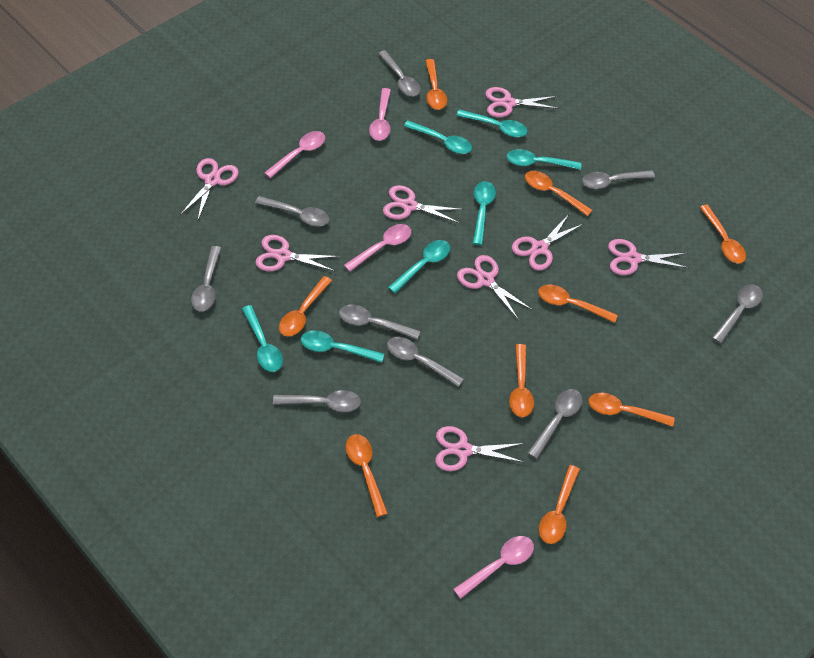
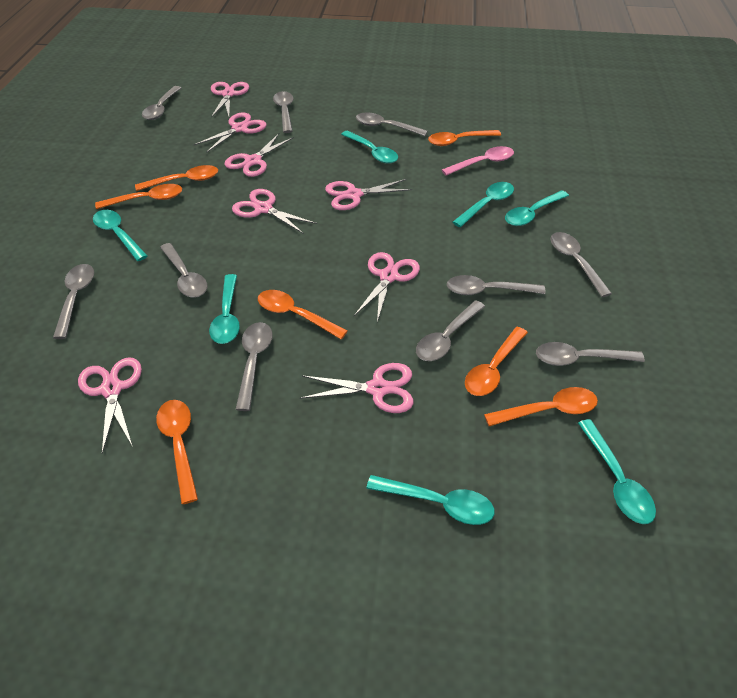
grey spoon: 9 -> 10
orange spoon: 9 -> 7
pink spoon: 4 -> 1

